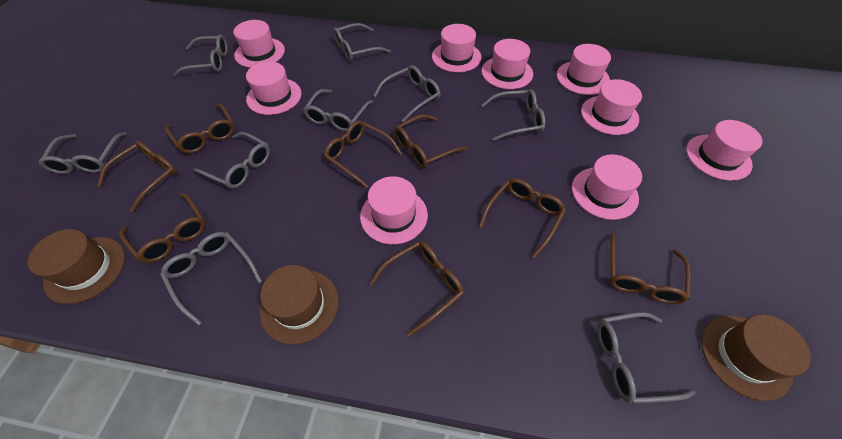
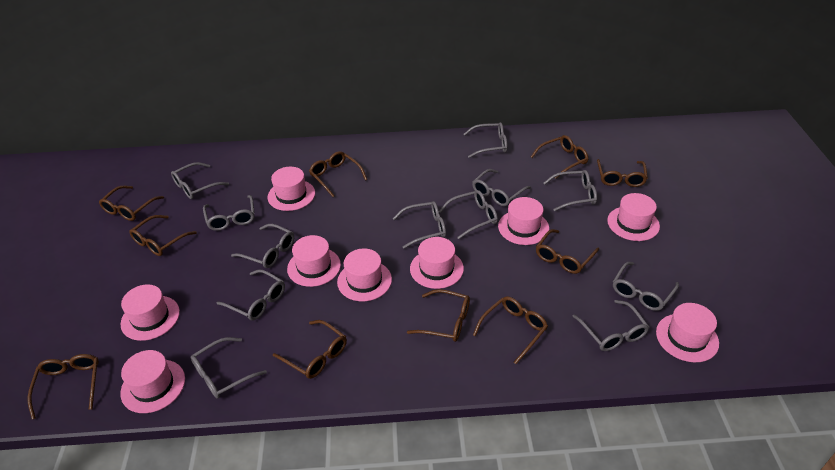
brown glasses: 8 -> 10
brown hat: 3 -> 0
grey glasses: 9 -> 12

